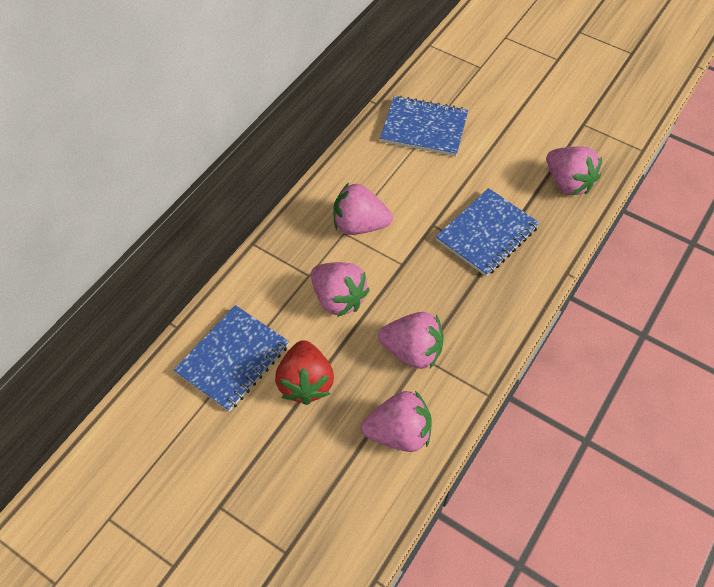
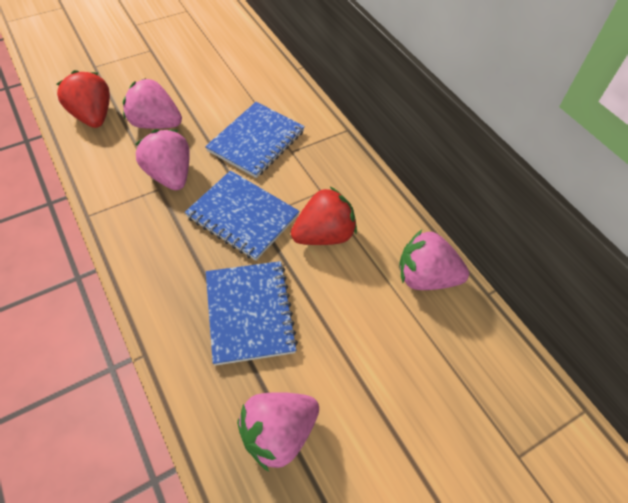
pink strawberry: 5 -> 4
red strawberry: 1 -> 2

